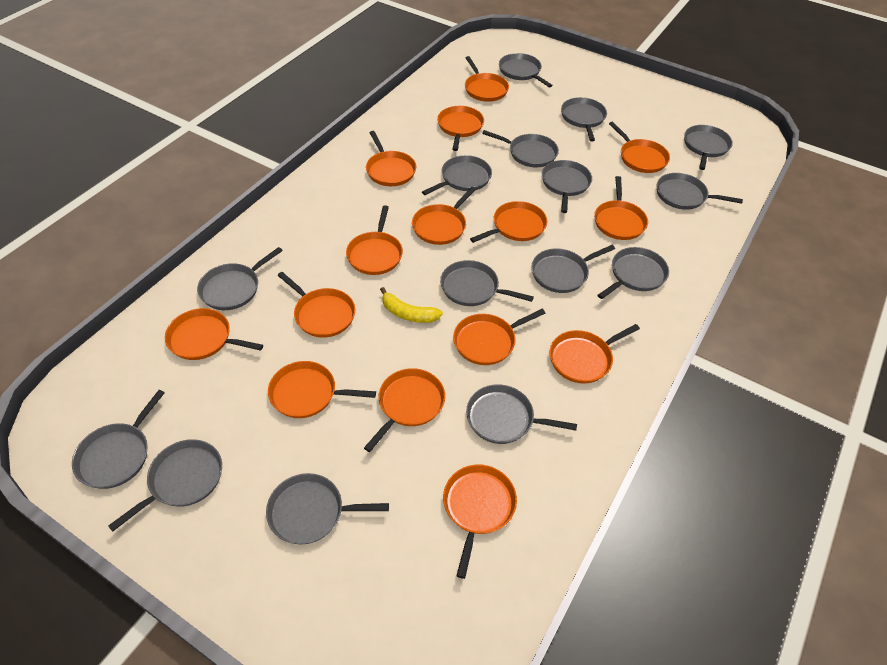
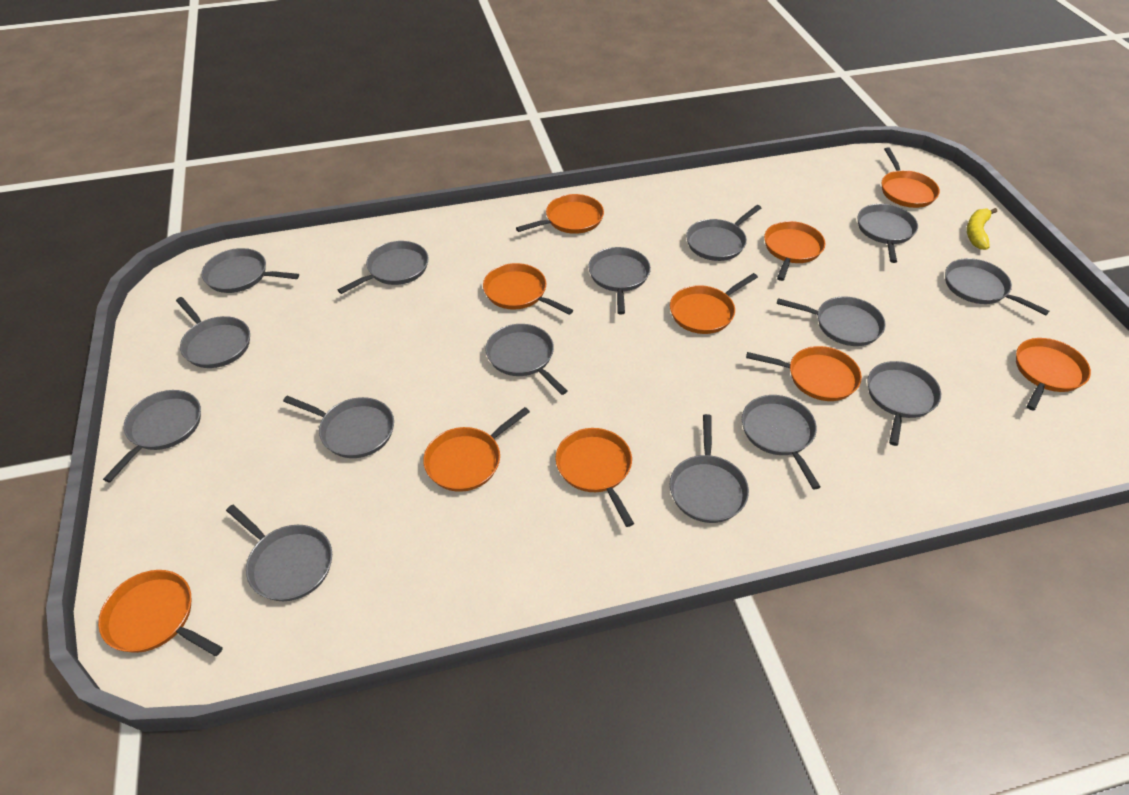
orange pan: 15 -> 10

